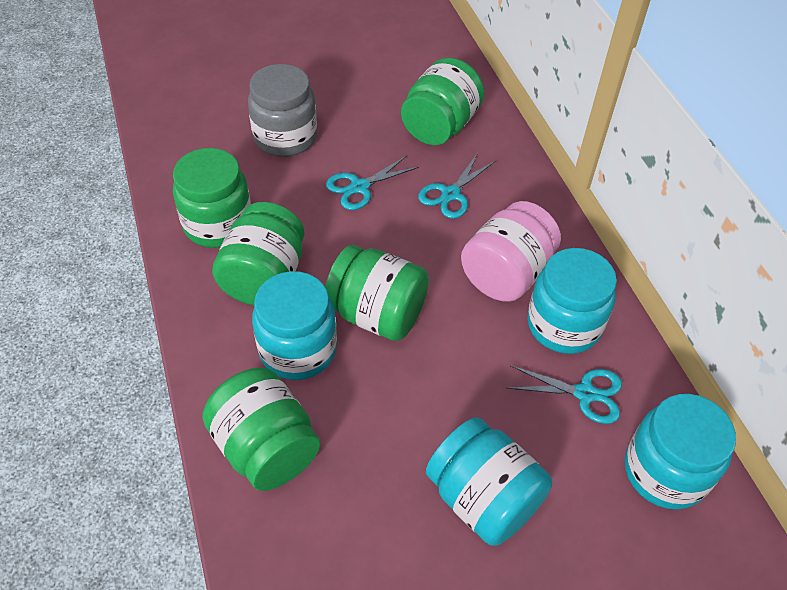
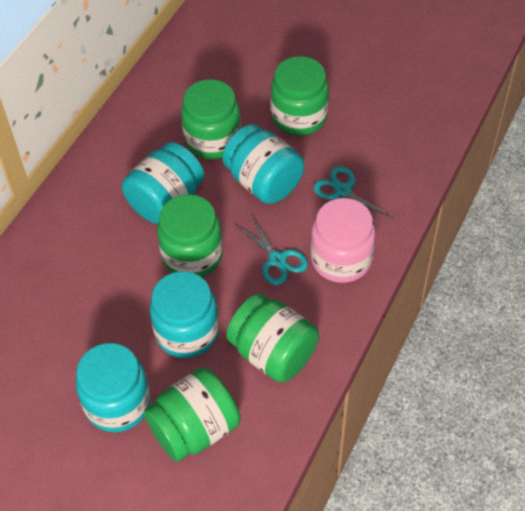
grey jar: 1 -> 0
turquoise scissors: 3 -> 2

